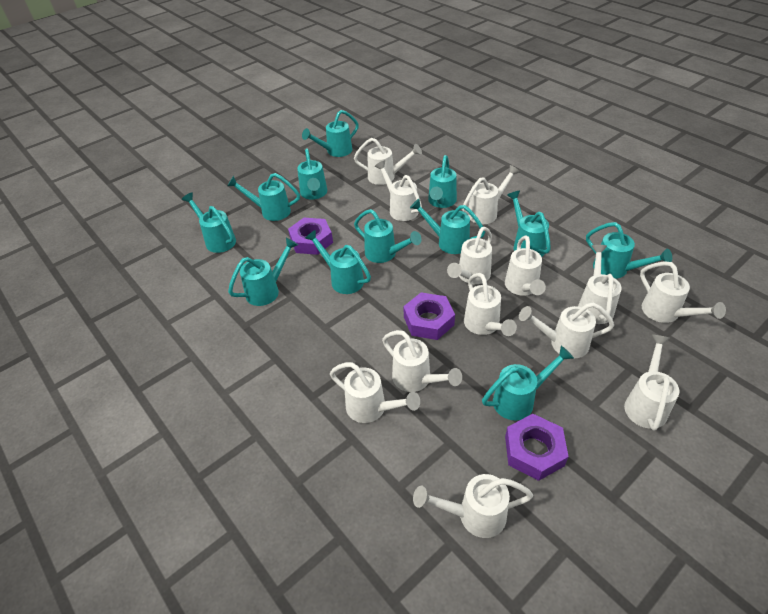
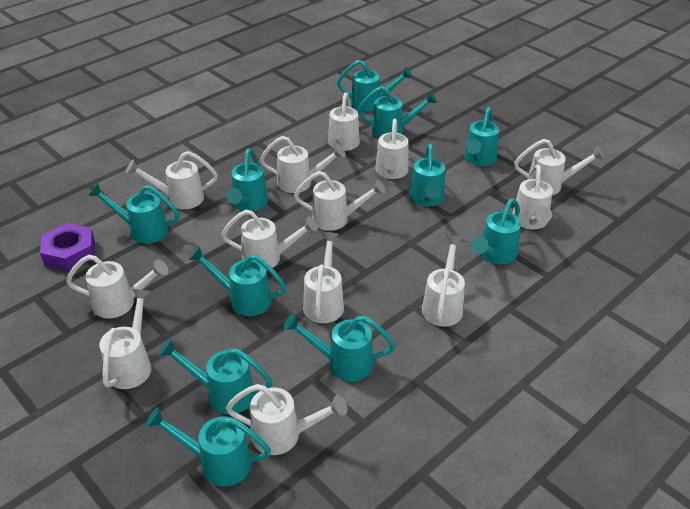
purple nut: 3 -> 1
turquoise watering can: 12 -> 11

